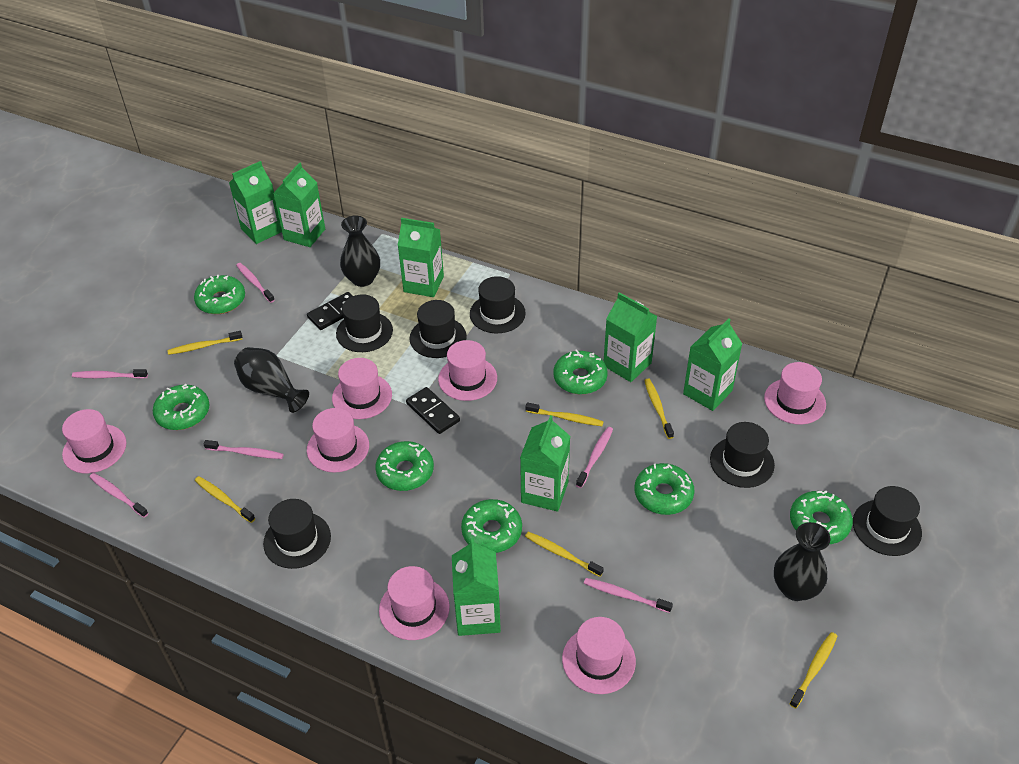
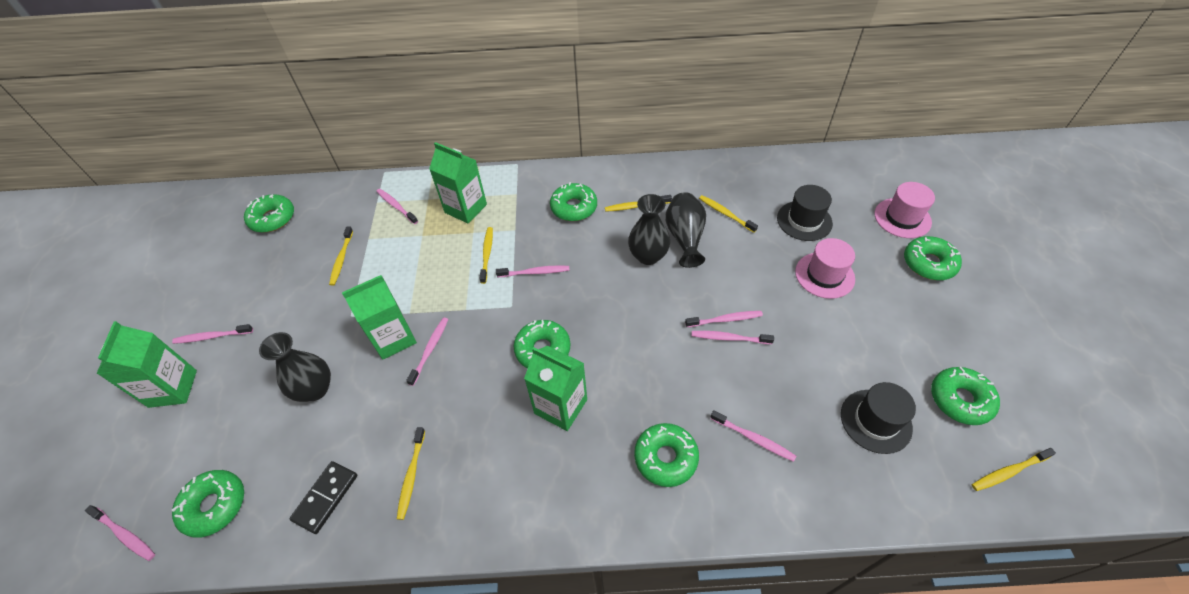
black domino: 2 -> 1
black hat: 6 -> 2
green carton: 7 -> 4
pink hat: 7 -> 2
pink toothbrush: 6 -> 8

